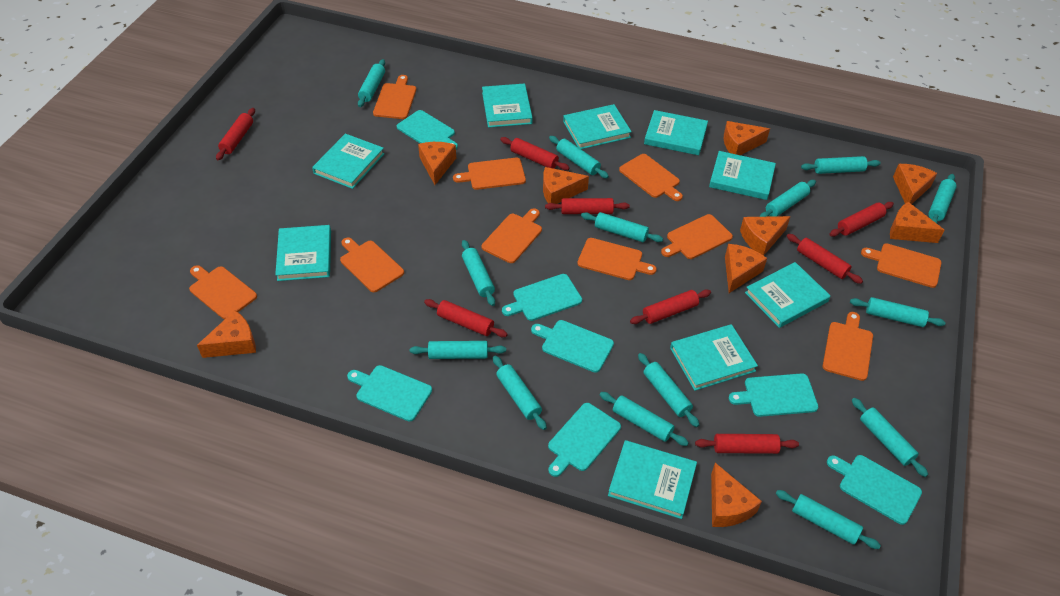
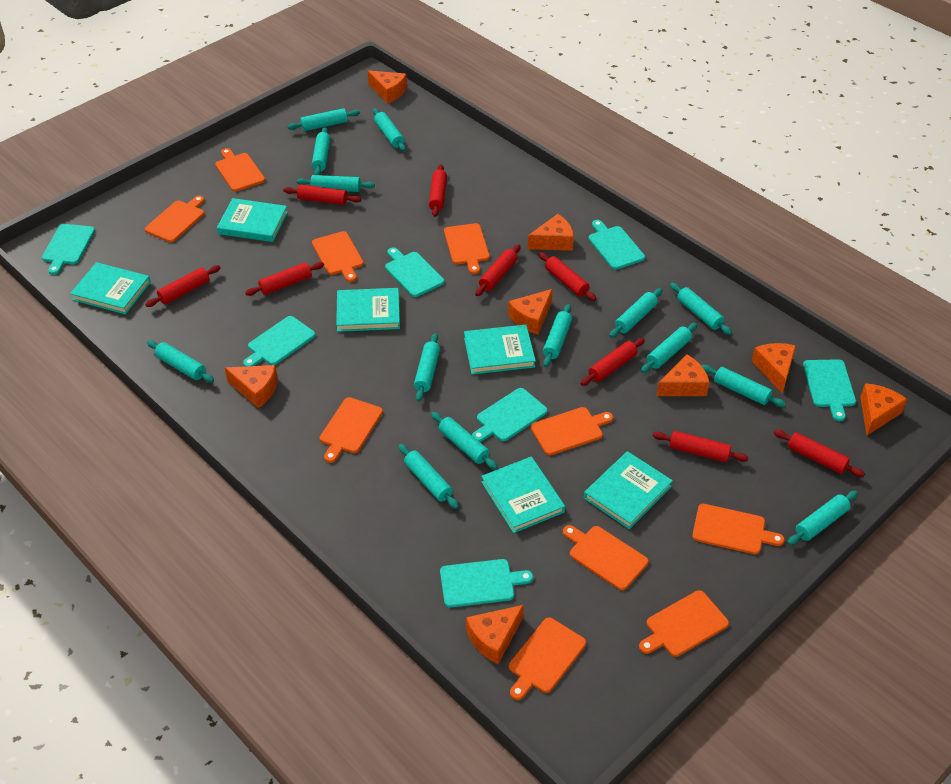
orange cheese: 9 -> 8
red rolling pin: 8 -> 9
turquoise book: 9 -> 6

